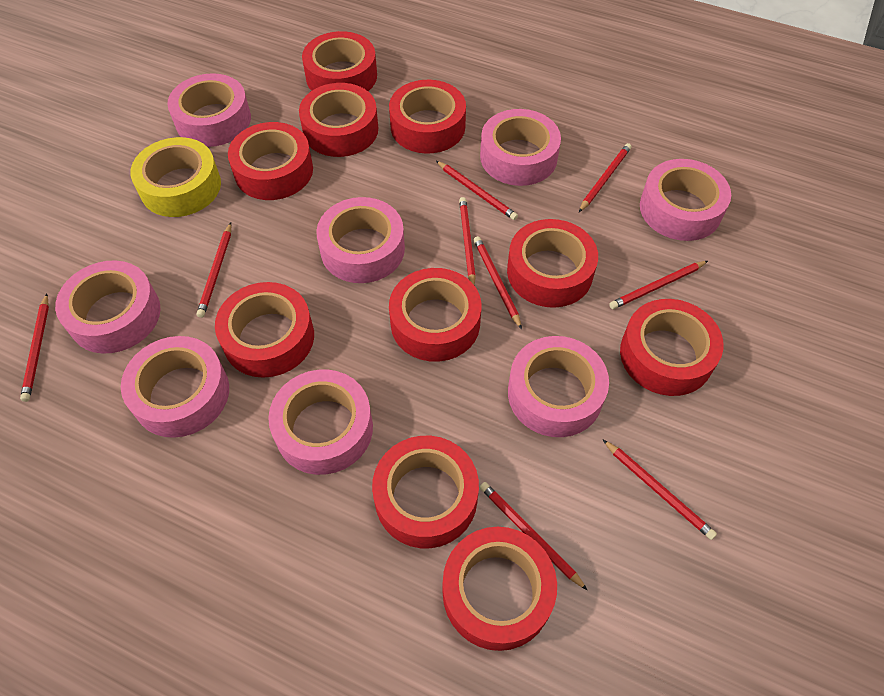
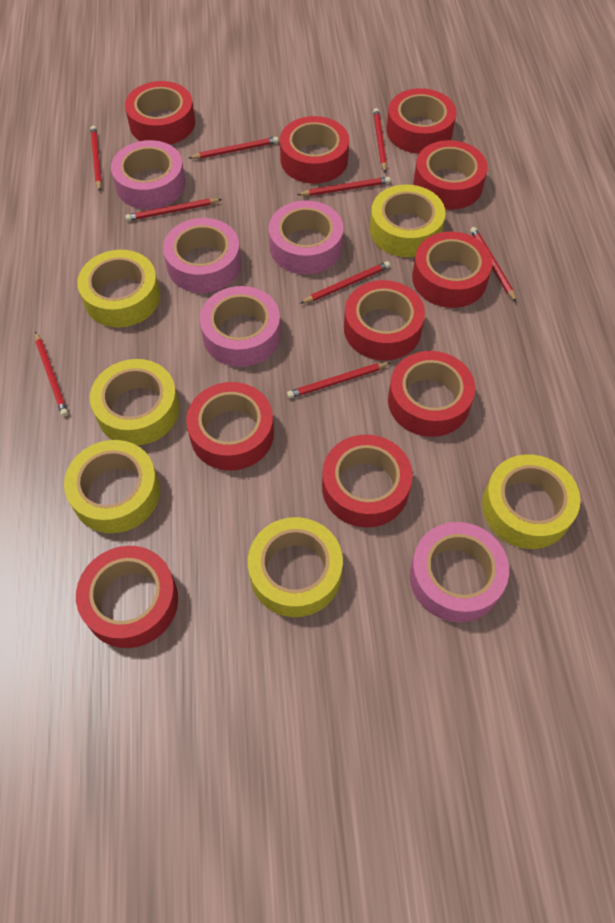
pink tape: 8 -> 5
yellow tape: 1 -> 6

